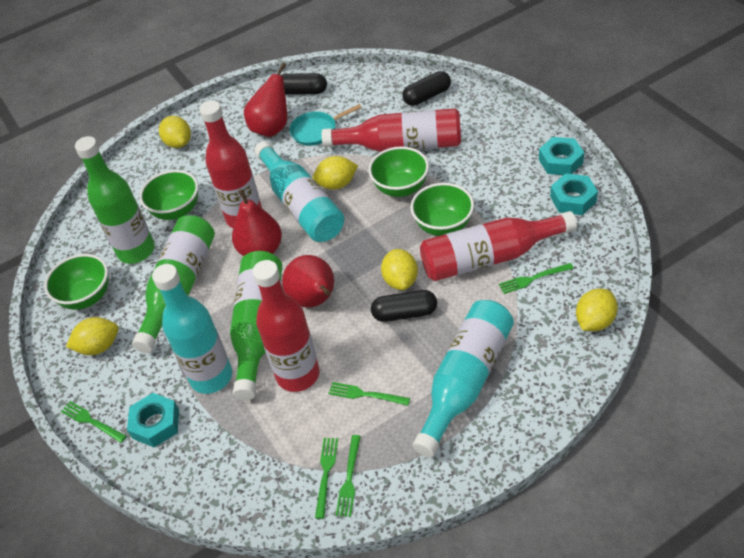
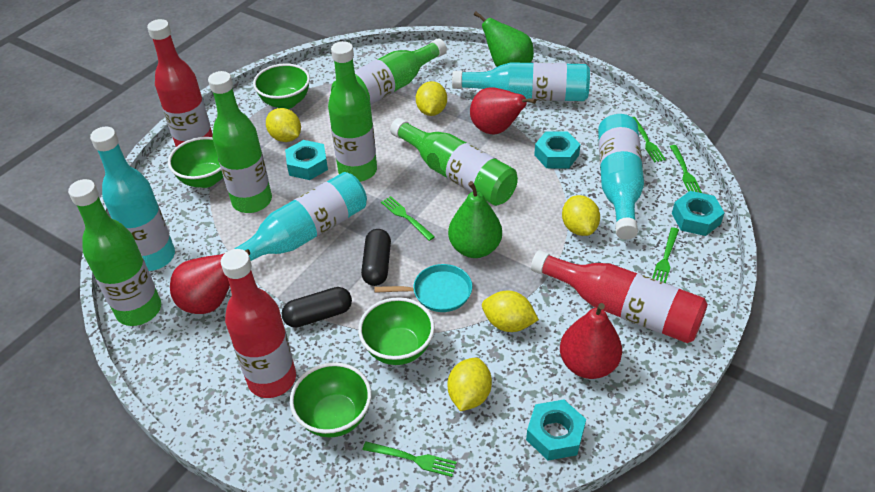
black capsule: 3 -> 2
green bottle: 3 -> 5
green pear: 0 -> 2
red bottle: 4 -> 3
turquoise bottle: 3 -> 4
turquoise nut: 3 -> 4

